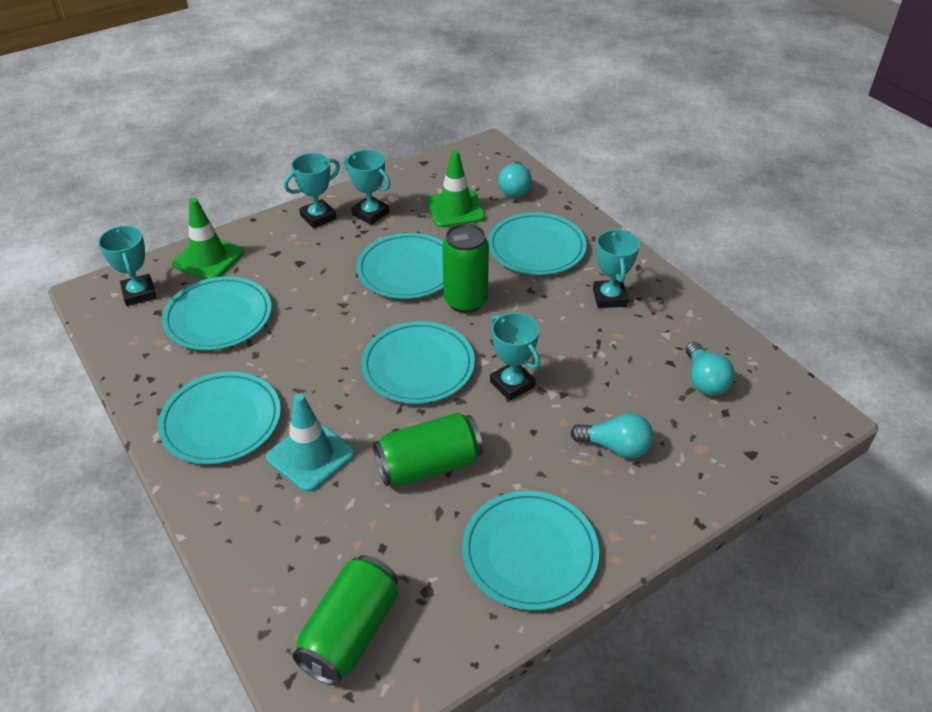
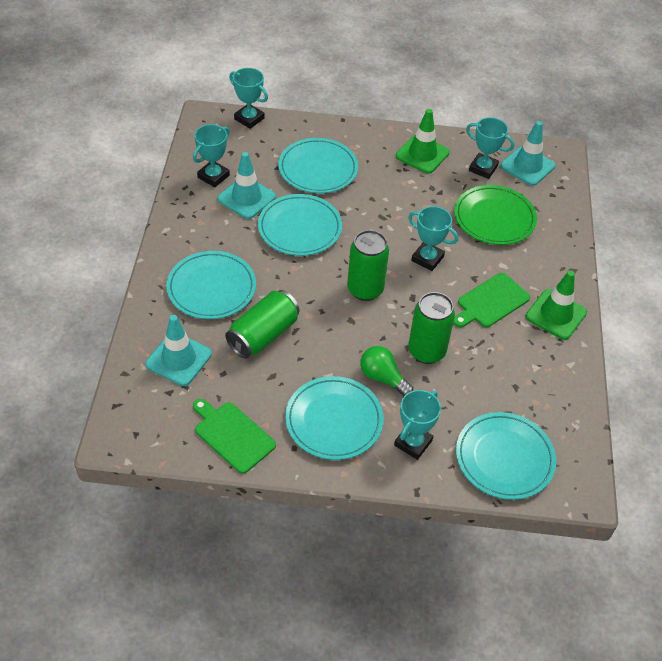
green cutting board: 0 -> 2
green light bulb: 0 -> 1
green plate: 0 -> 1
turquoise light bulb: 3 -> 0
turquoise plate: 6 -> 5
turquoise traffic cone: 1 -> 3

